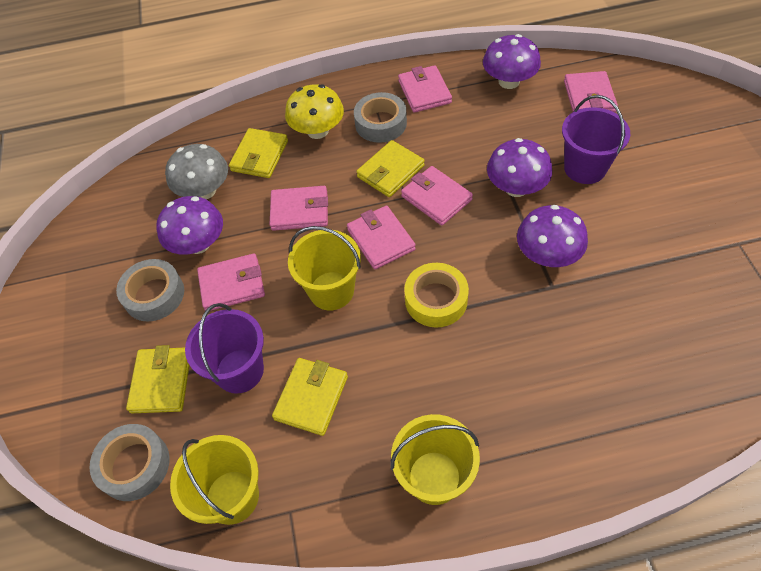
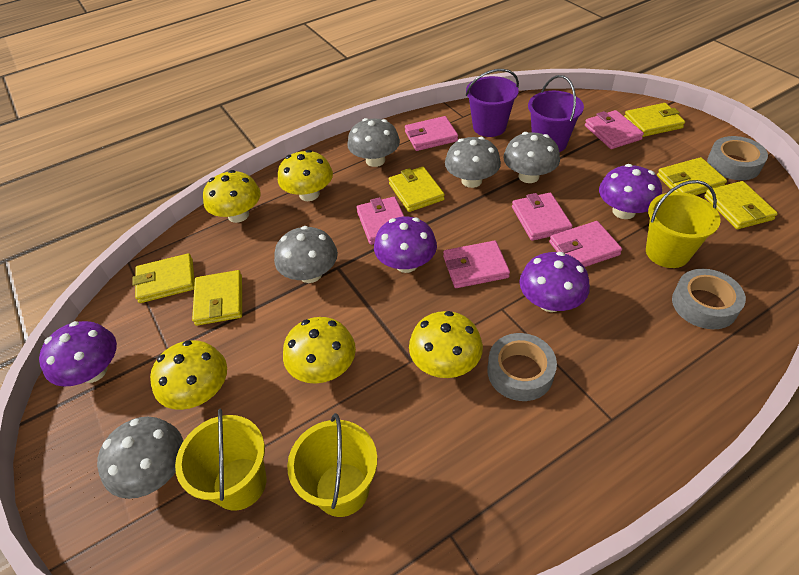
grey mushroom: 1 -> 5
yellow mushroom: 1 -> 5
yellow tape: 1 -> 0
yellow wallet: 4 -> 6

